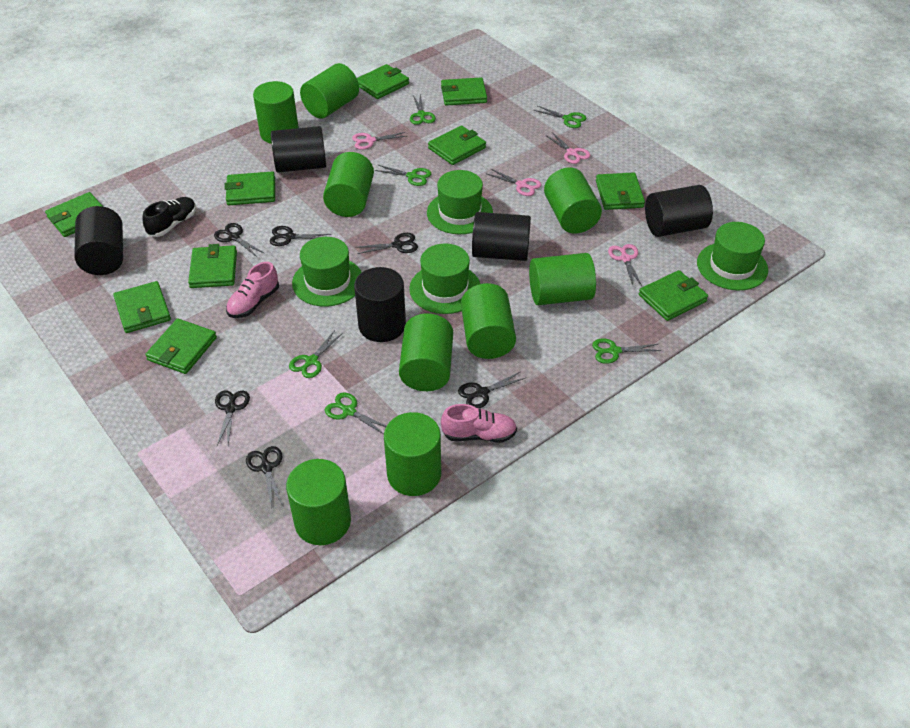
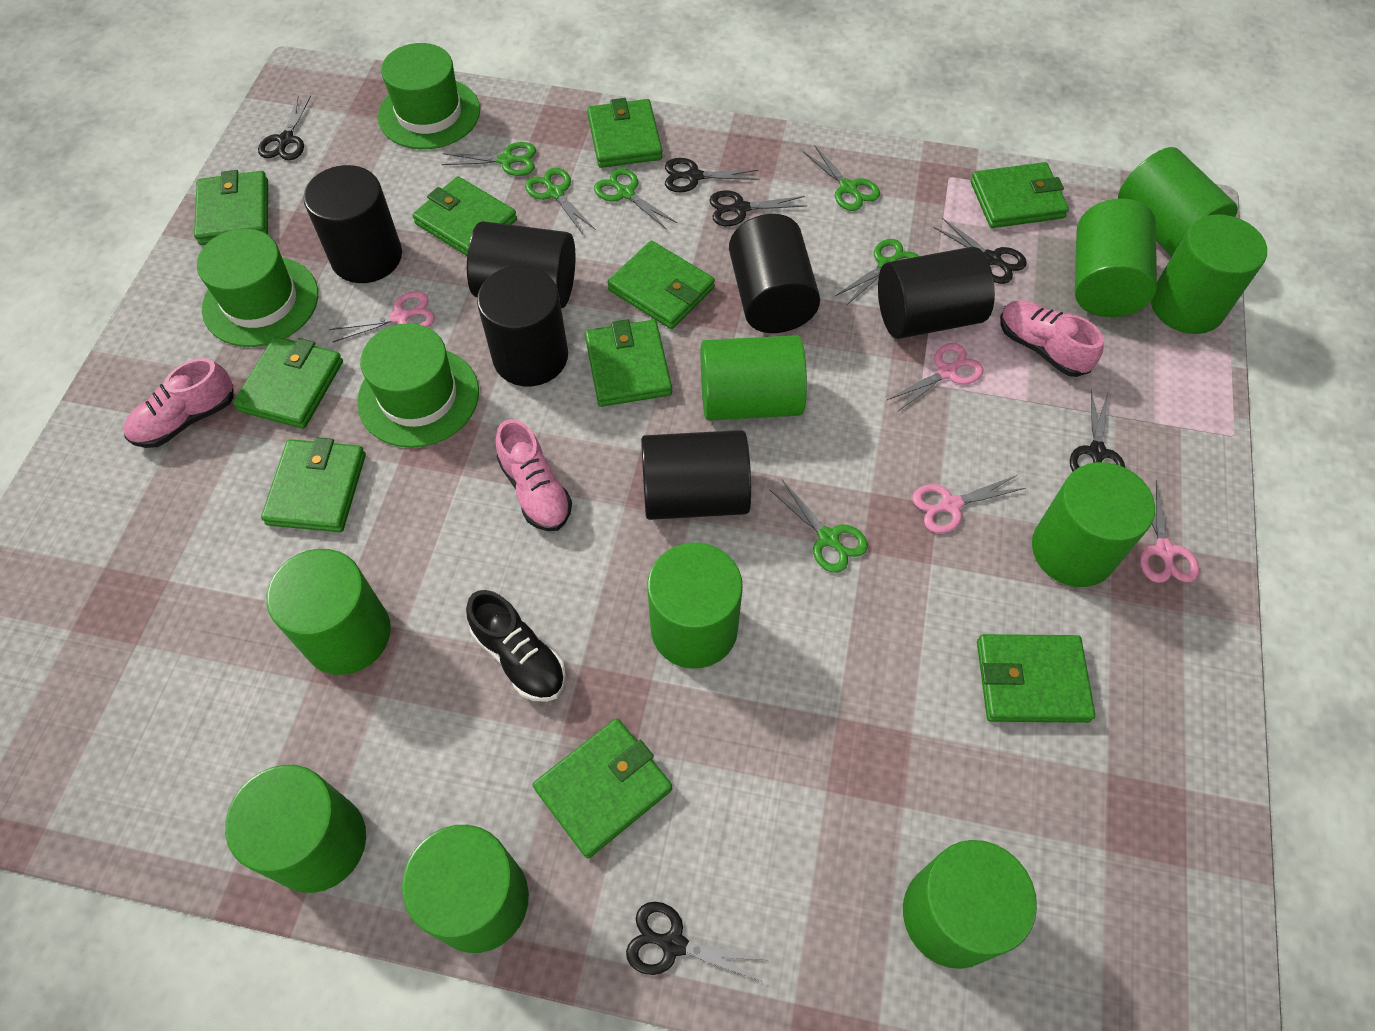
black cylinder: 5 -> 6
green cylinder: 9 -> 10
green hat: 4 -> 3
pink shoe: 2 -> 3

